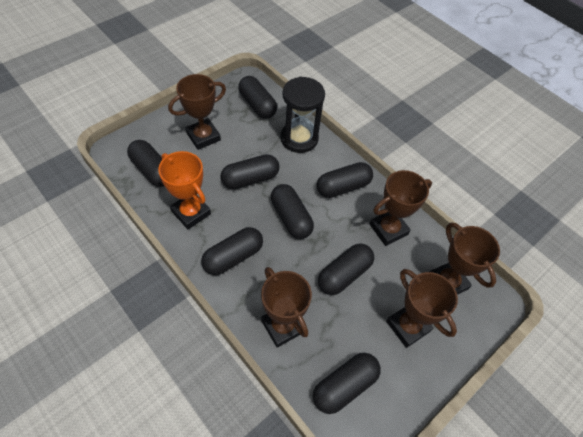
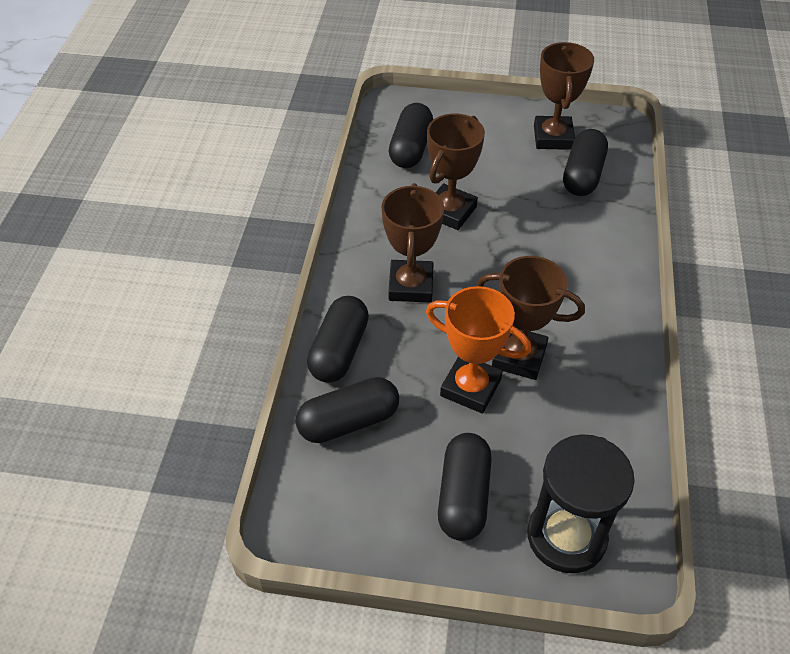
black capsule: 8 -> 5
brown trophy: 5 -> 4

